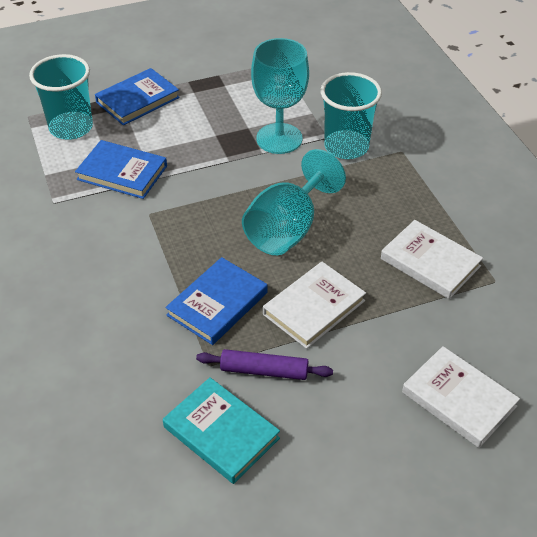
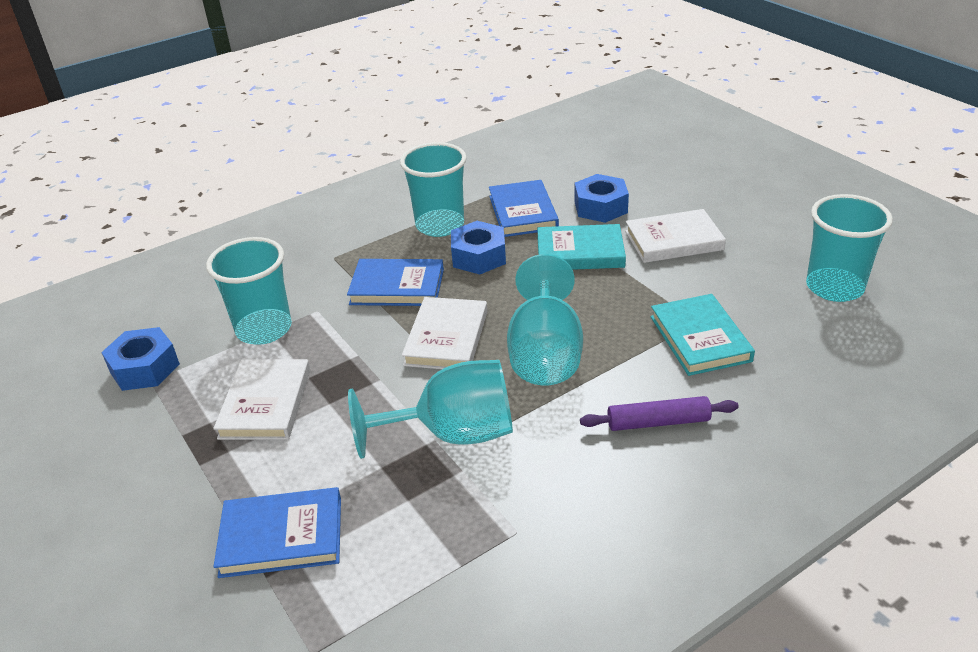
blue nut: 0 -> 3
turquoise book: 1 -> 2
turquoise cup: 2 -> 3

